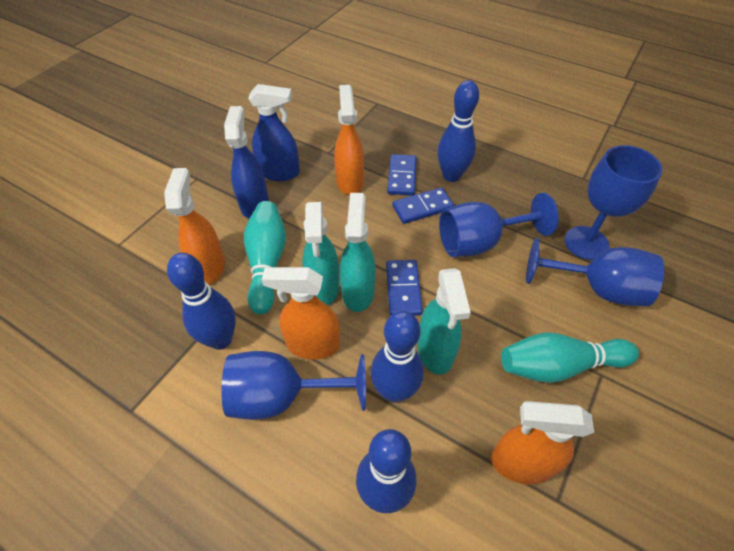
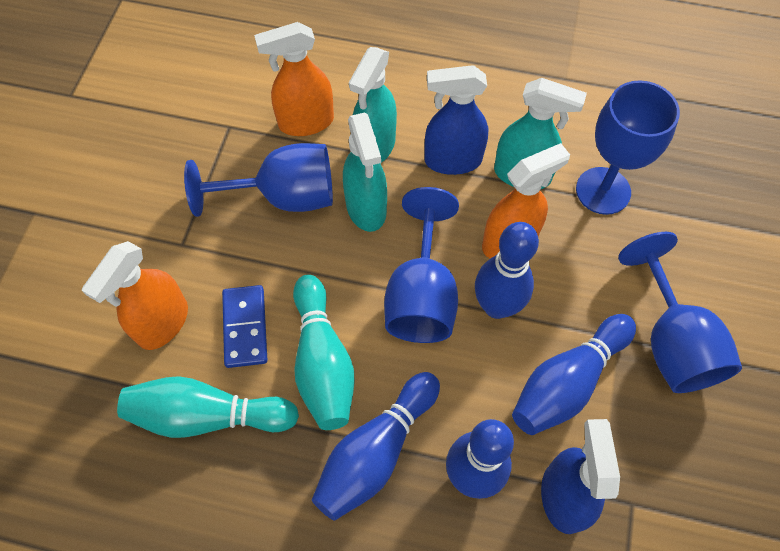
blue domino: 3 -> 1
orange spray bottle: 4 -> 3

